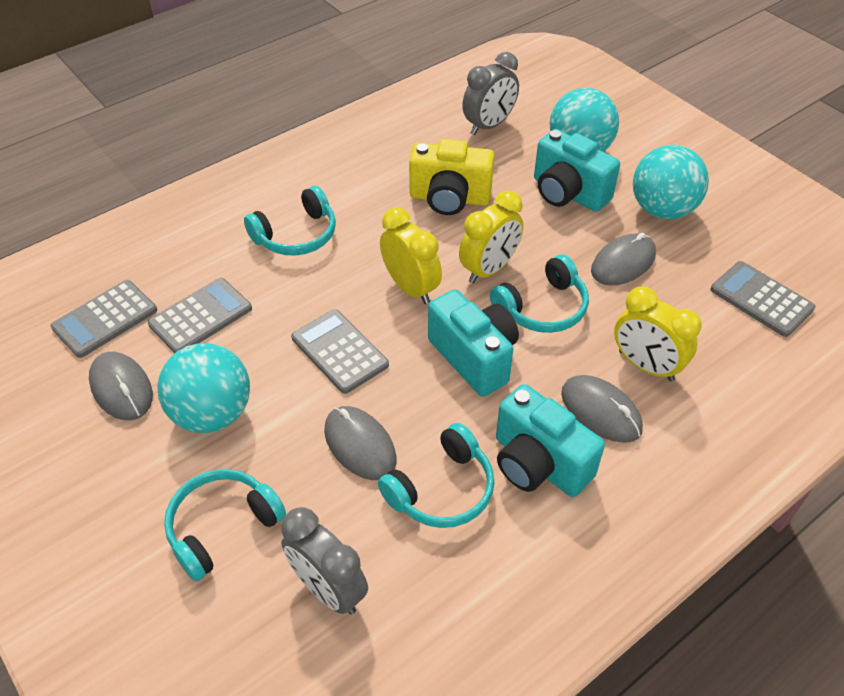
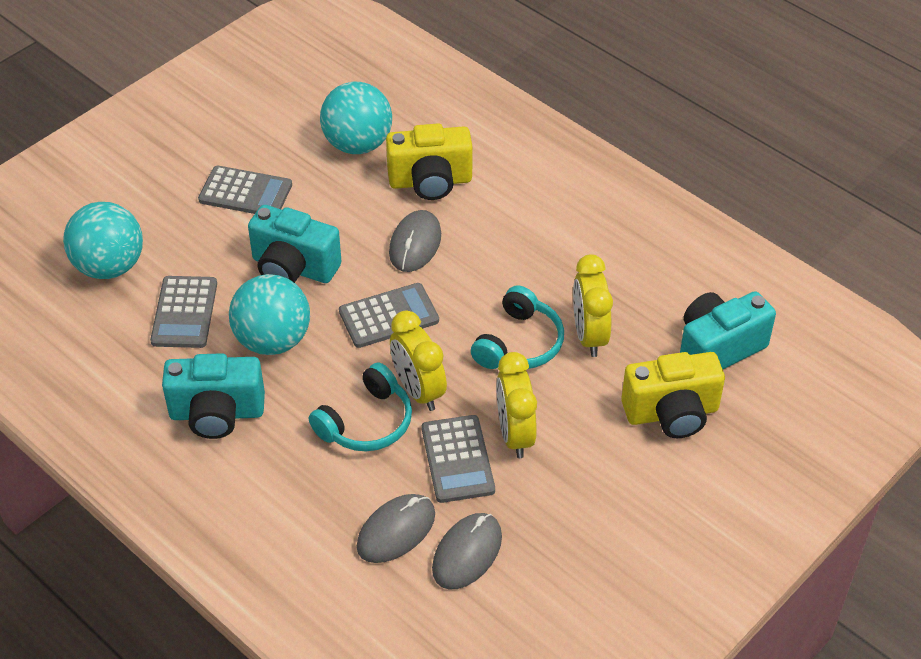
grey clock: 2 -> 0
grey mouse: 4 -> 3
turquoise headphones: 4 -> 2
yellow camera: 1 -> 2

